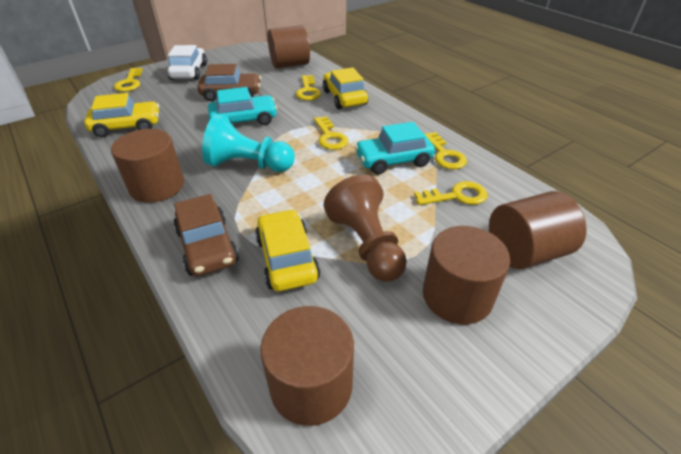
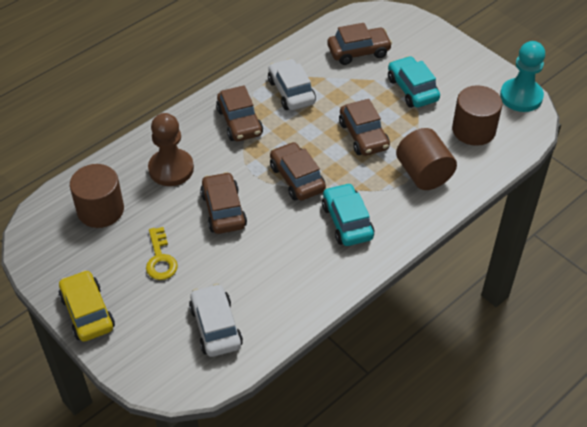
brown car: 2 -> 5
brown cylinder: 5 -> 3
white car: 1 -> 2
yellow car: 3 -> 1
yellow key: 5 -> 1

